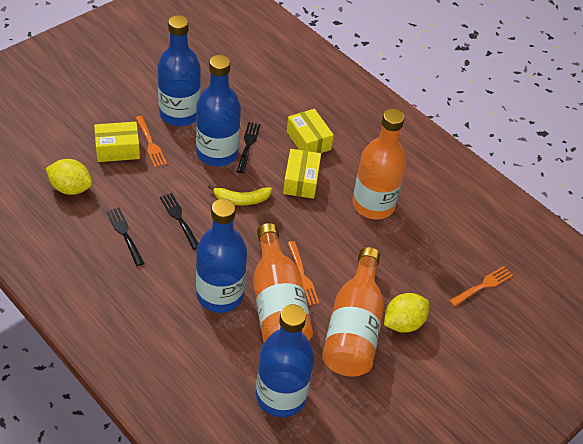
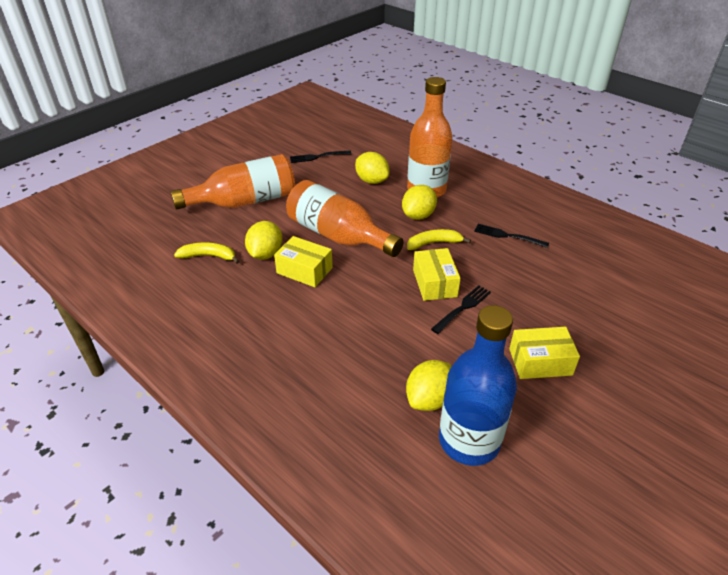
blue bottle: 4 -> 1
orange fork: 3 -> 0
yellow banana: 1 -> 2
yellow lemon: 2 -> 4

